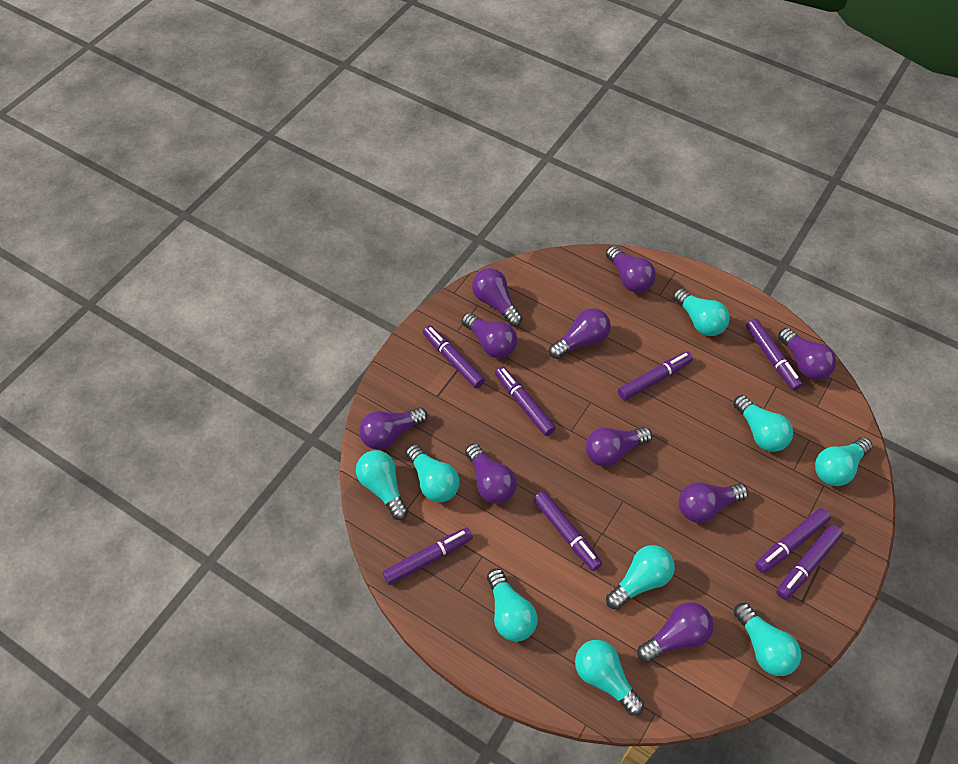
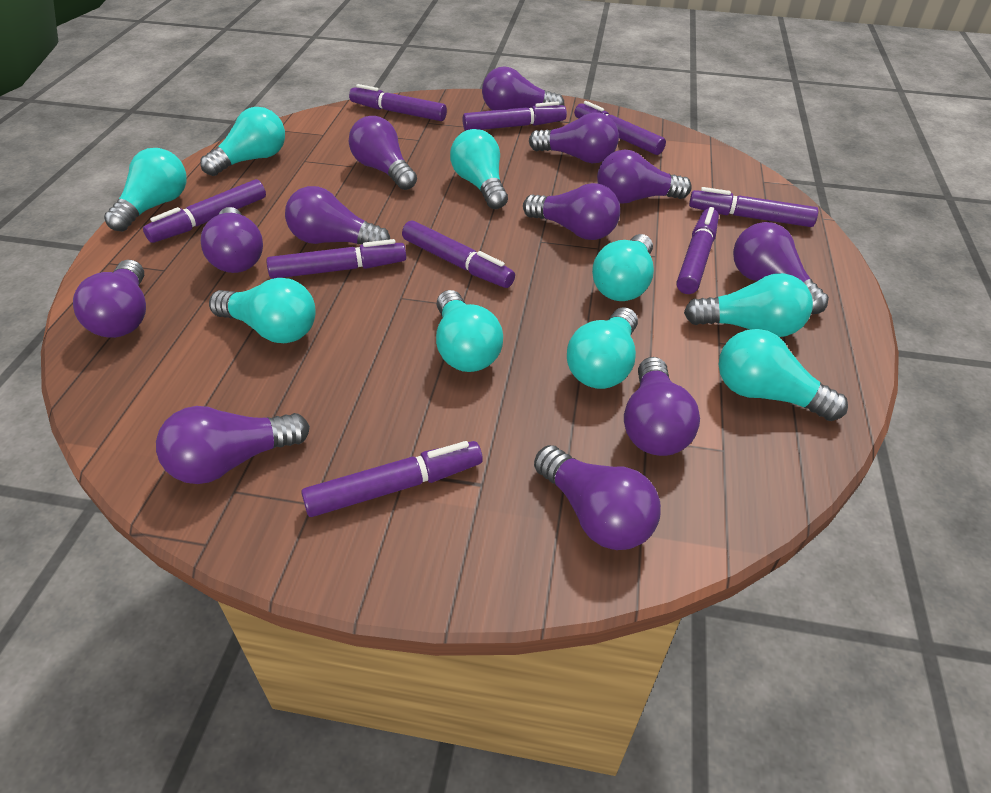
purple light bulb: 10 -> 12
purple marker: 8 -> 9

